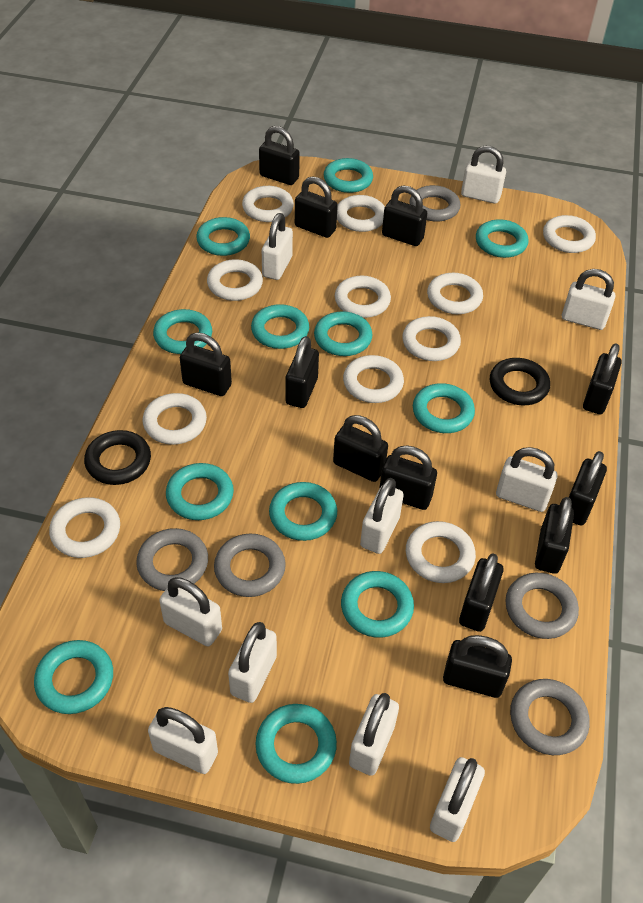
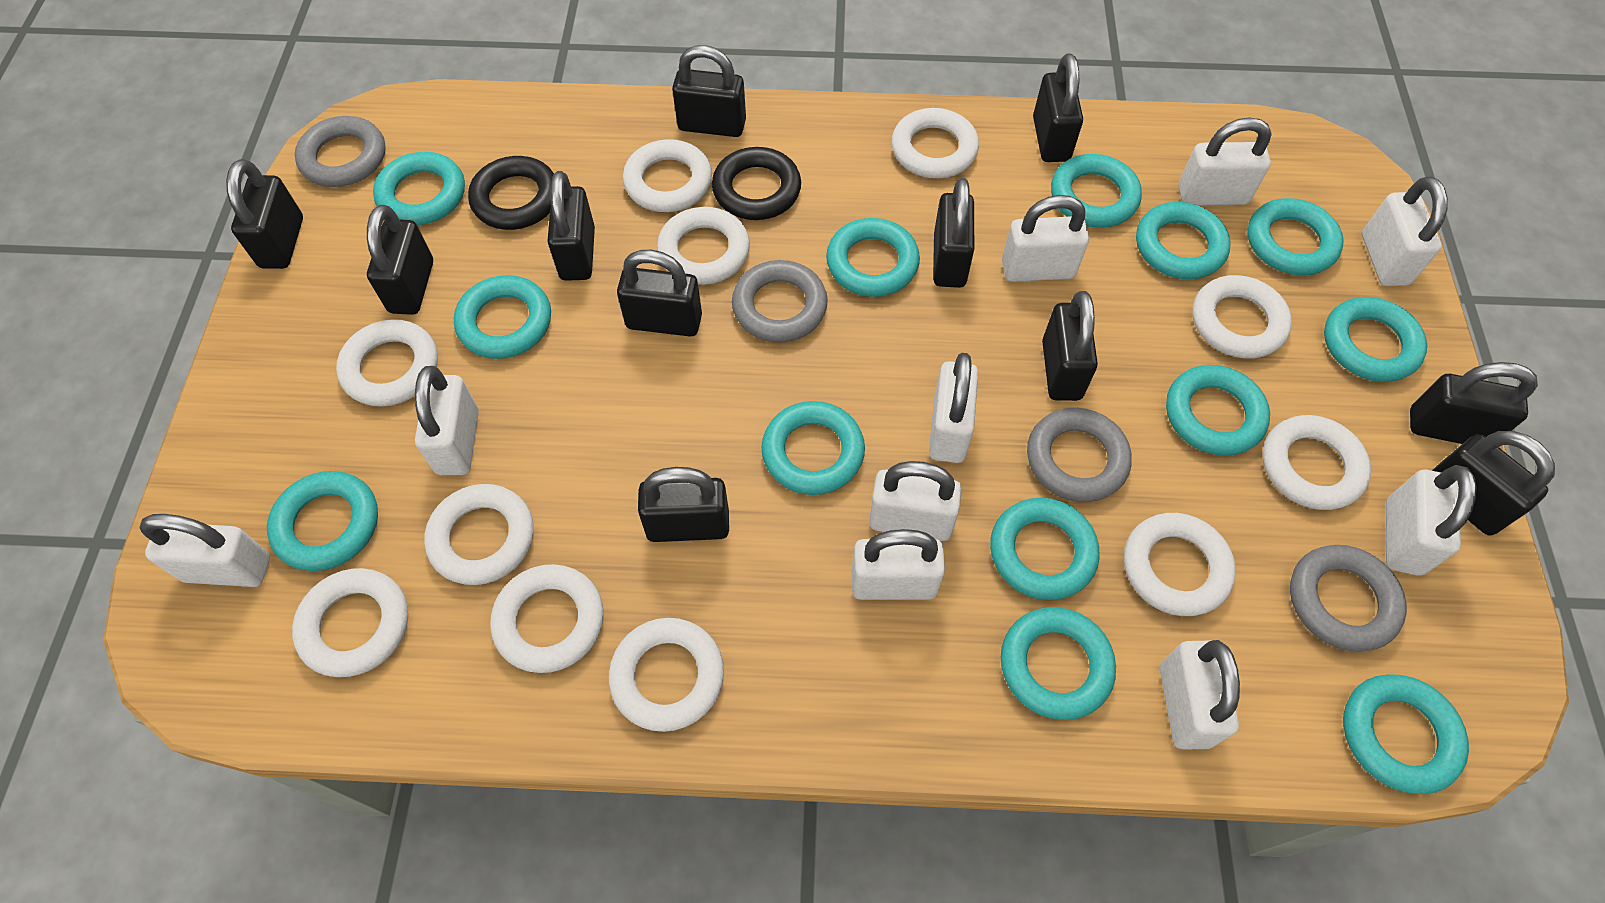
black padlock: 12 -> 11
grey ring: 5 -> 4
turquoise ring: 12 -> 13

